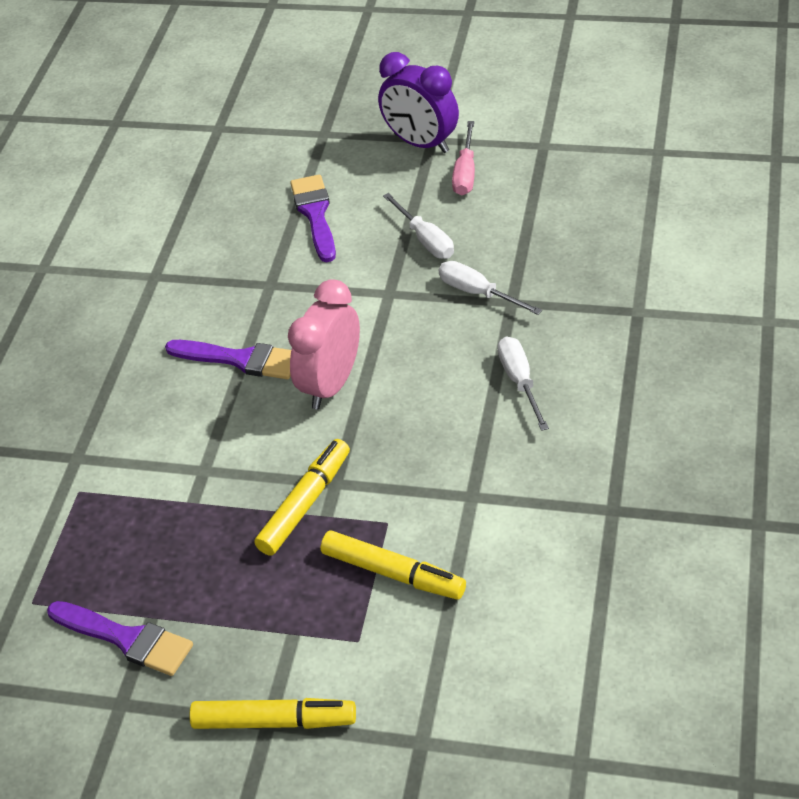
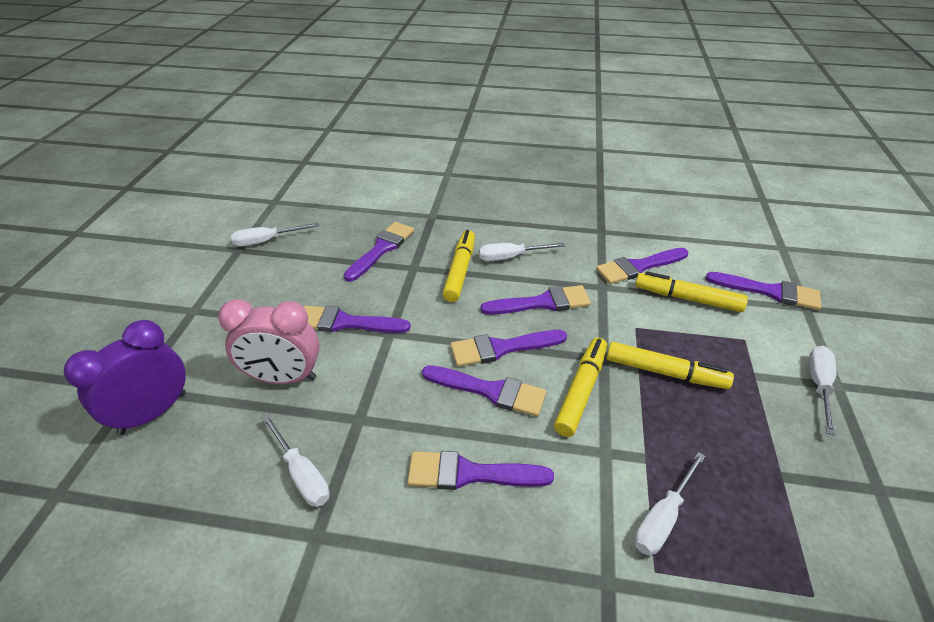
pink screwdriver: 1 -> 0
purple brush: 3 -> 8
white screwdriver: 3 -> 5
yellow marker: 3 -> 4

